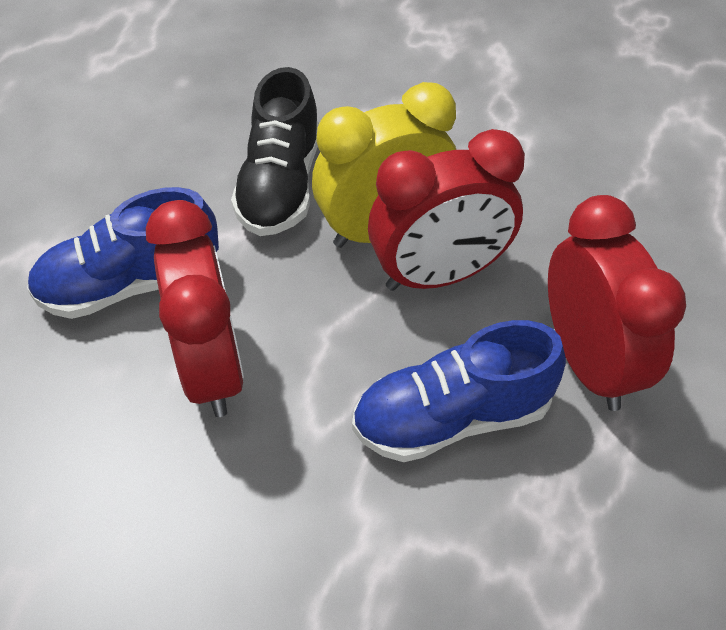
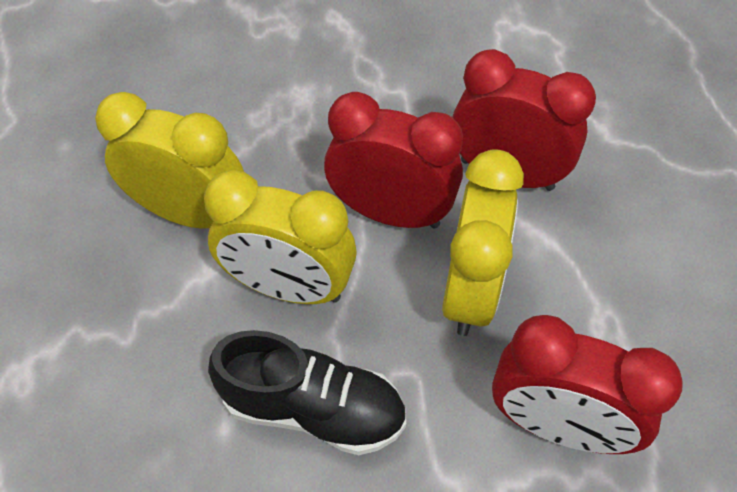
blue shoe: 2 -> 0
yellow clock: 1 -> 3

